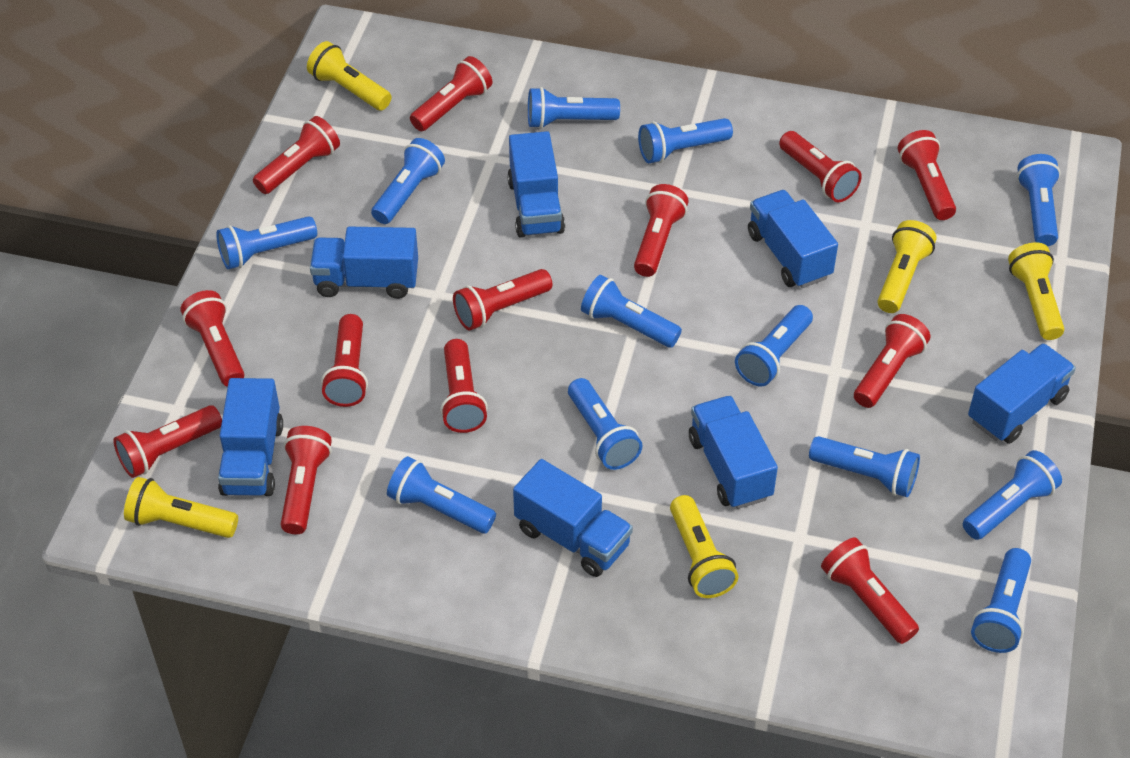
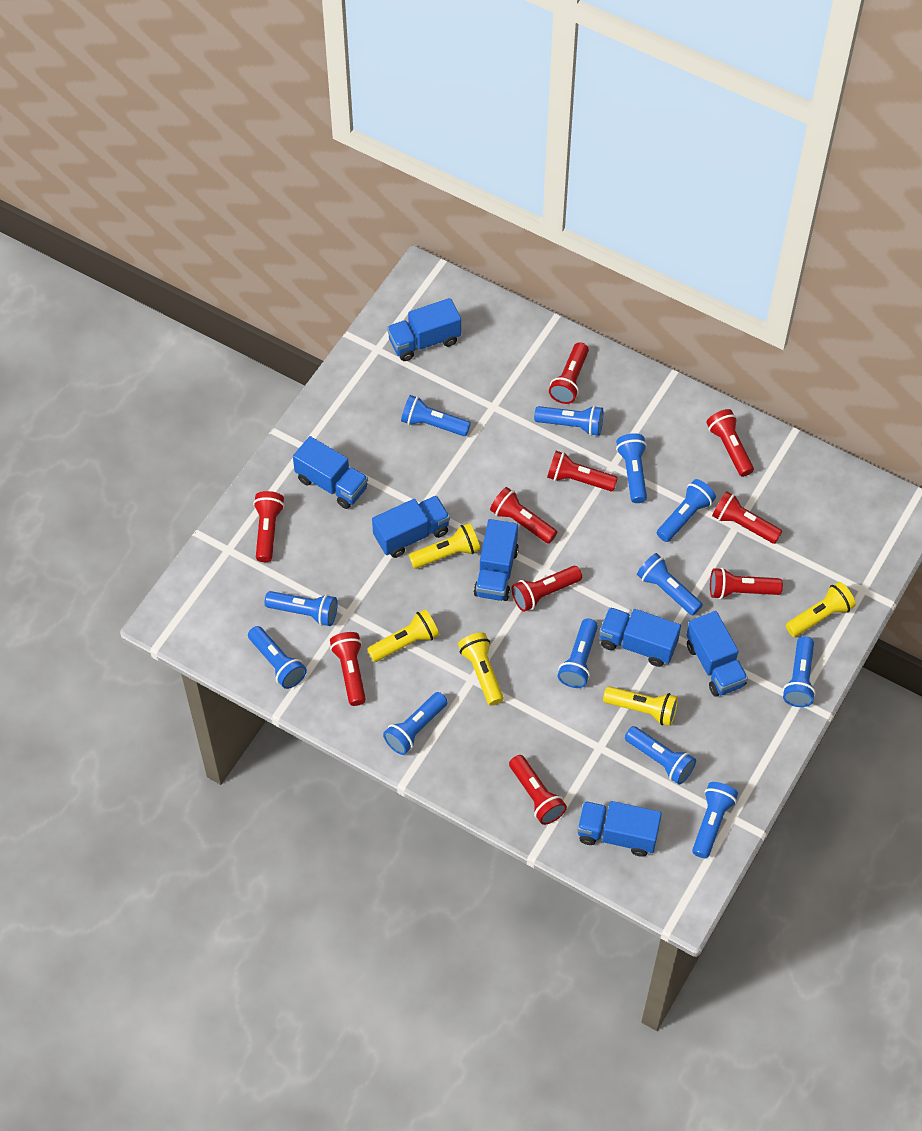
red flashlight: 13 -> 10

